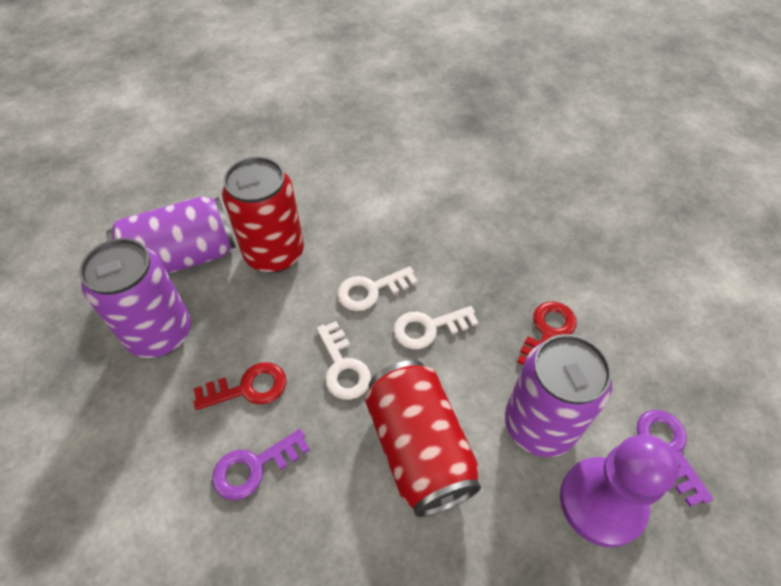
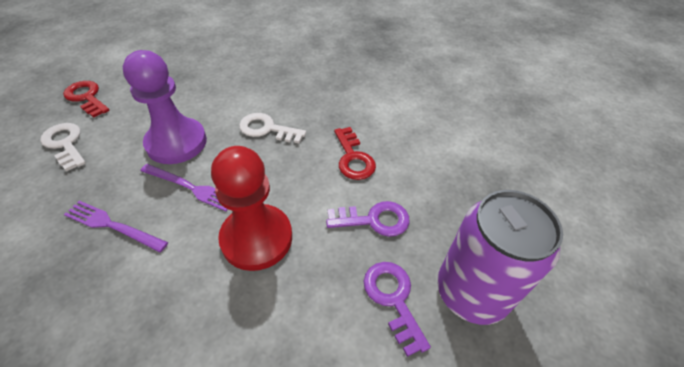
purple can: 3 -> 1
purple fork: 0 -> 2
red can: 2 -> 0
red pawn: 0 -> 1
white key: 3 -> 2

